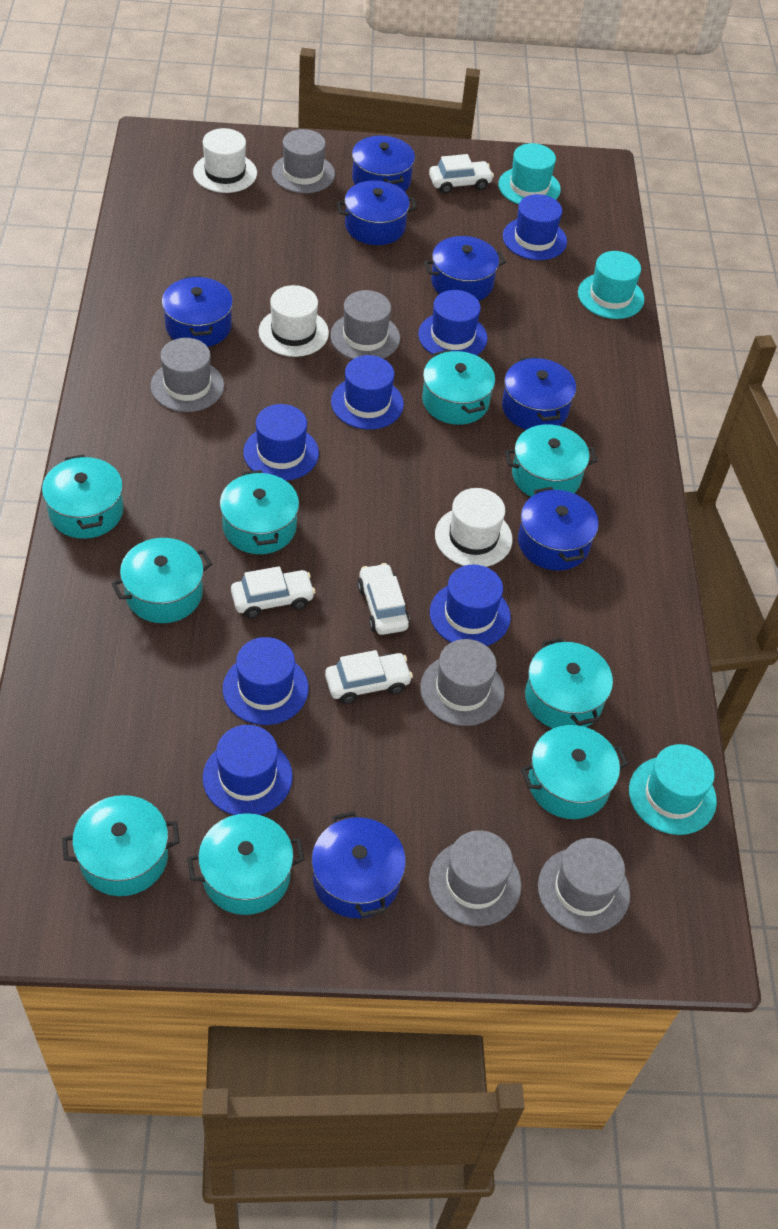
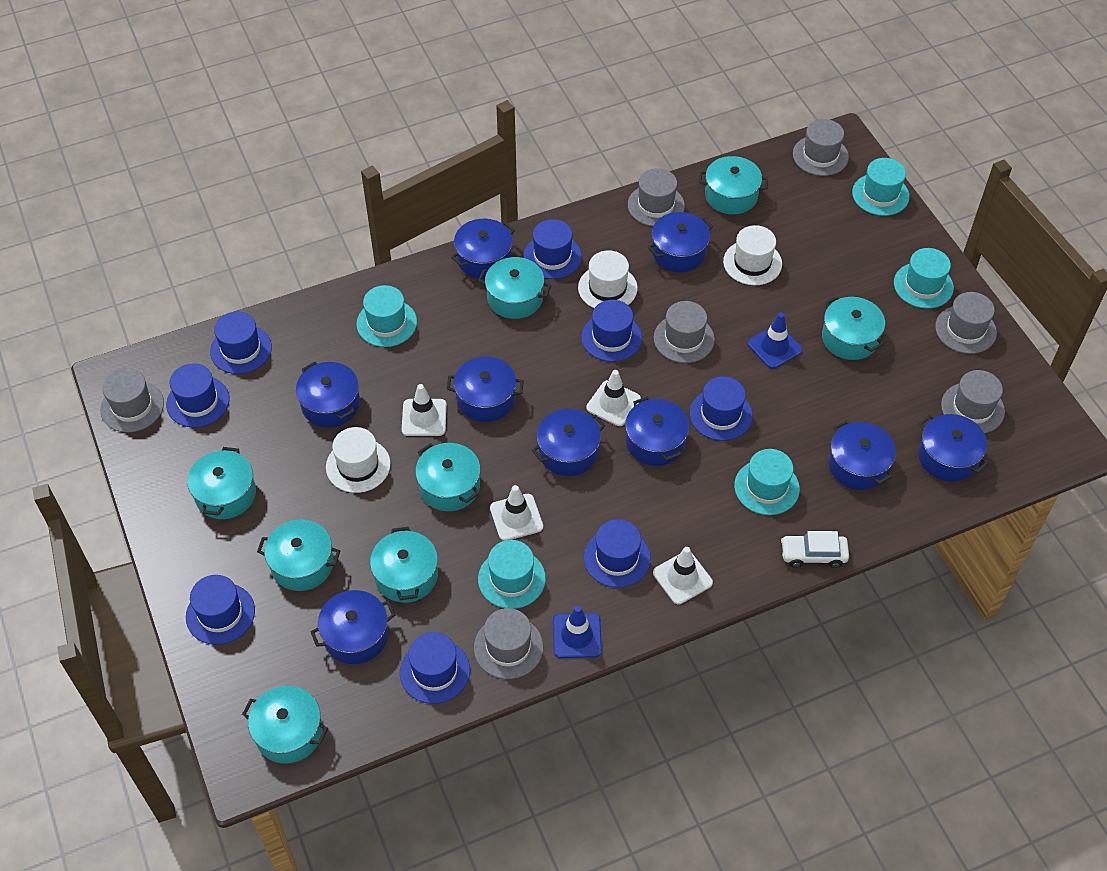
blue hat: 7 -> 8
blue pot: 7 -> 9
blue traffic cone: 0 -> 2
grey hat: 6 -> 7
turquoise hat: 3 -> 5
turquoise pot: 9 -> 8
white car: 4 -> 1
white traffic cone: 0 -> 4

